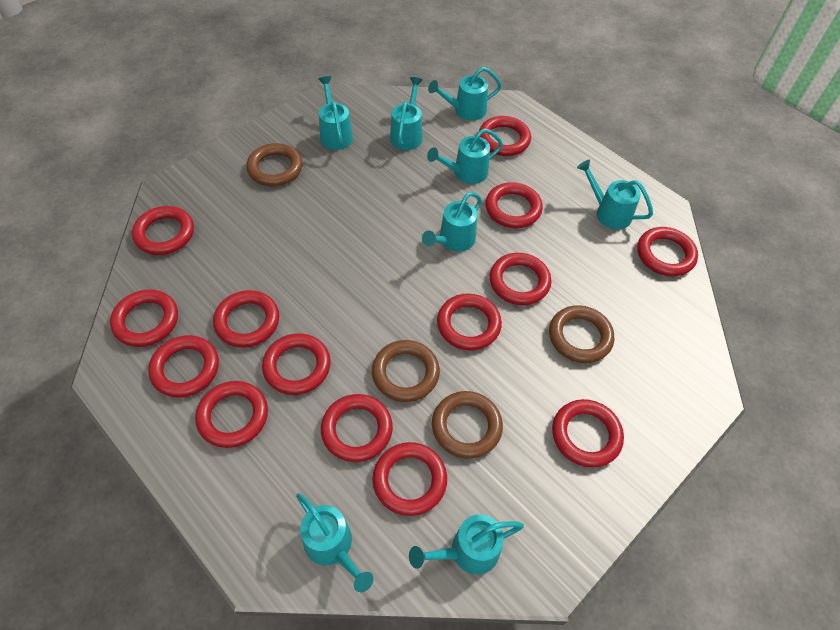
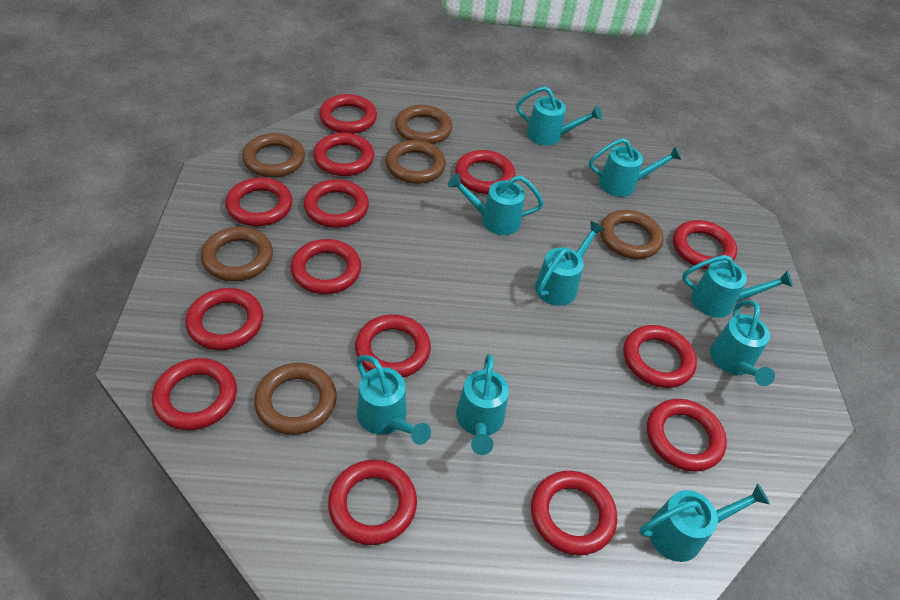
brown ring: 4 -> 6
turquoise watering can: 8 -> 9

